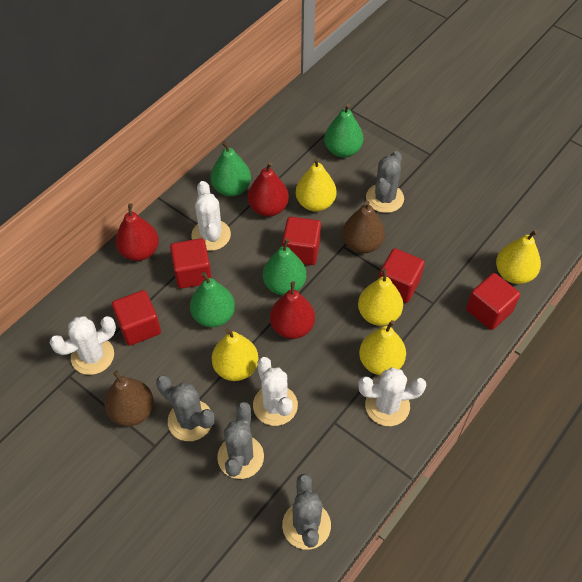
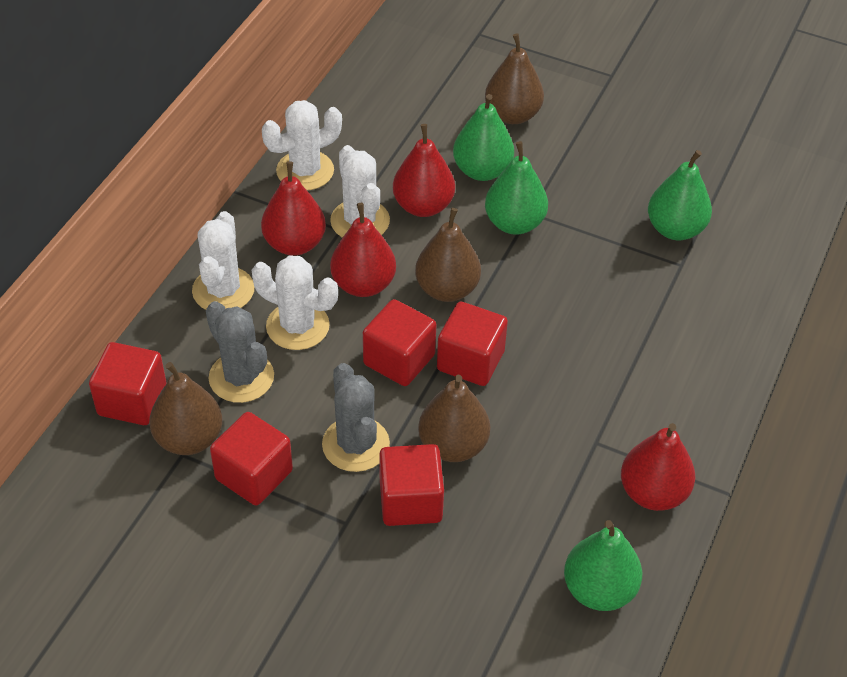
brown pear: 2 -> 4
grey cactus: 4 -> 2
red pear: 3 -> 4
yellow pear: 5 -> 0

